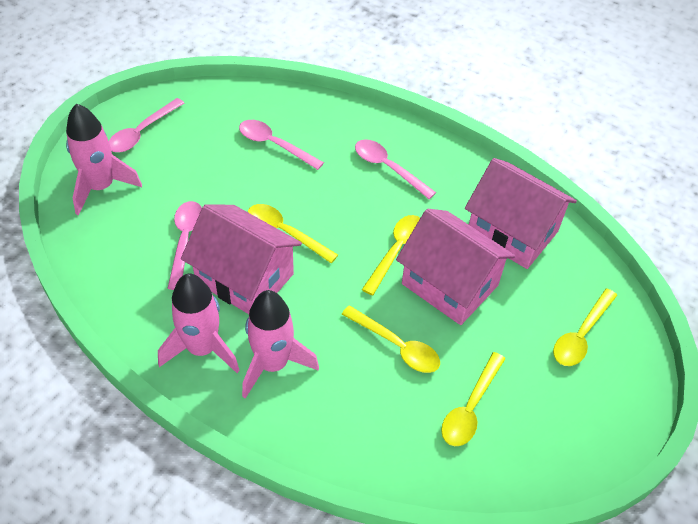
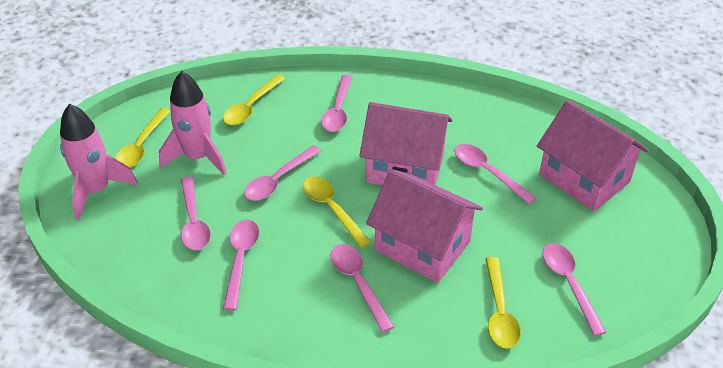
pink rocket: 3 -> 2
pink spoon: 4 -> 7
yellow spoon: 5 -> 4

